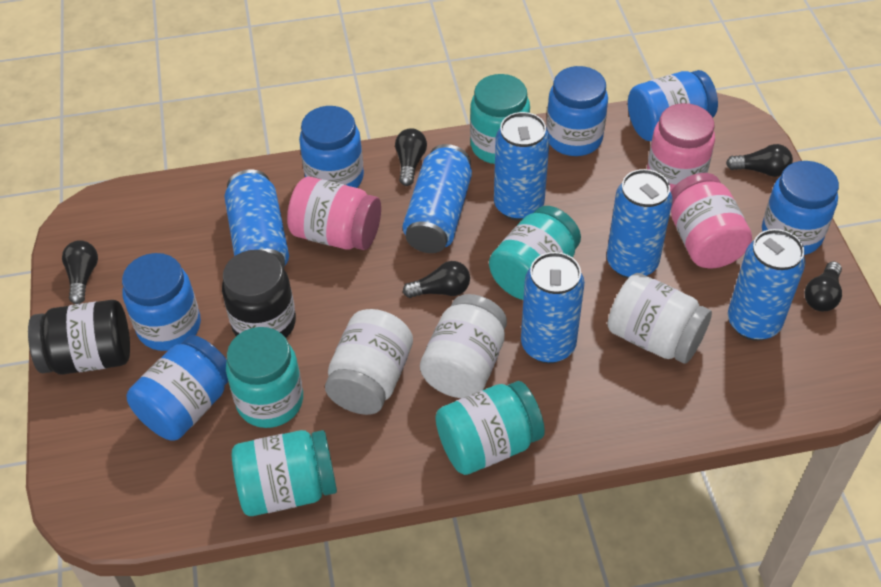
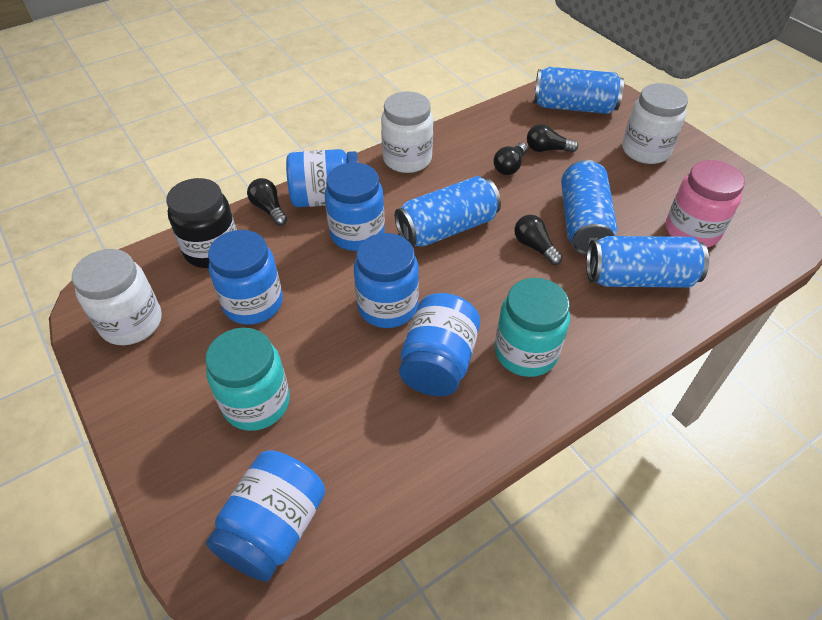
black jar: 2 -> 1
black light bulb: 5 -> 4
blue can: 6 -> 4
pink jar: 3 -> 1
turquoise jar: 5 -> 2

